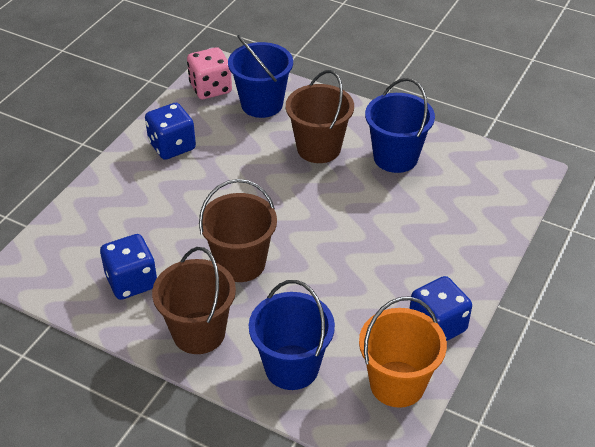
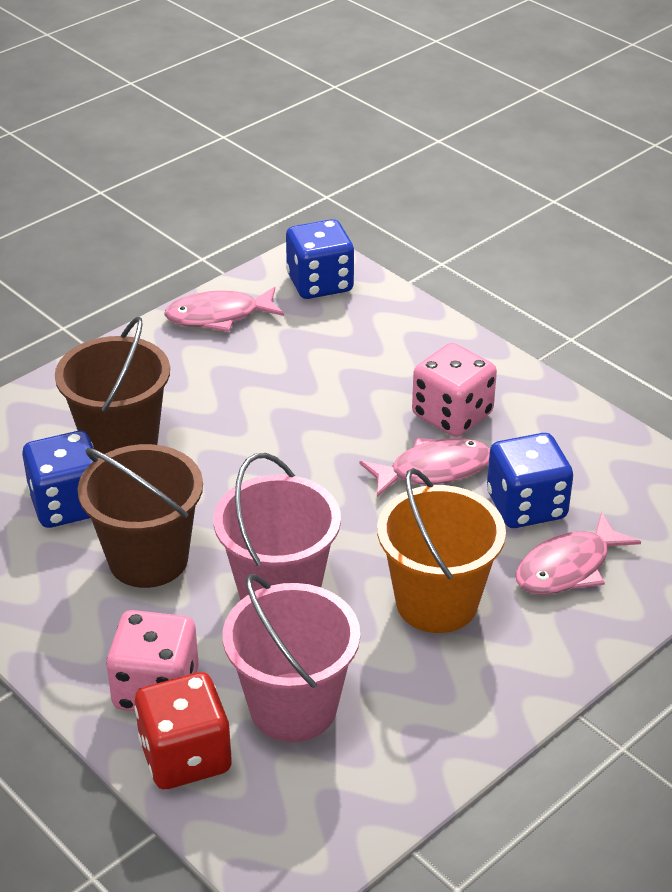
blue bucket: 3 -> 0
brown bucket: 3 -> 2
pink bucket: 0 -> 2
pink dice: 1 -> 2
pink fish: 0 -> 3
red dice: 0 -> 1

